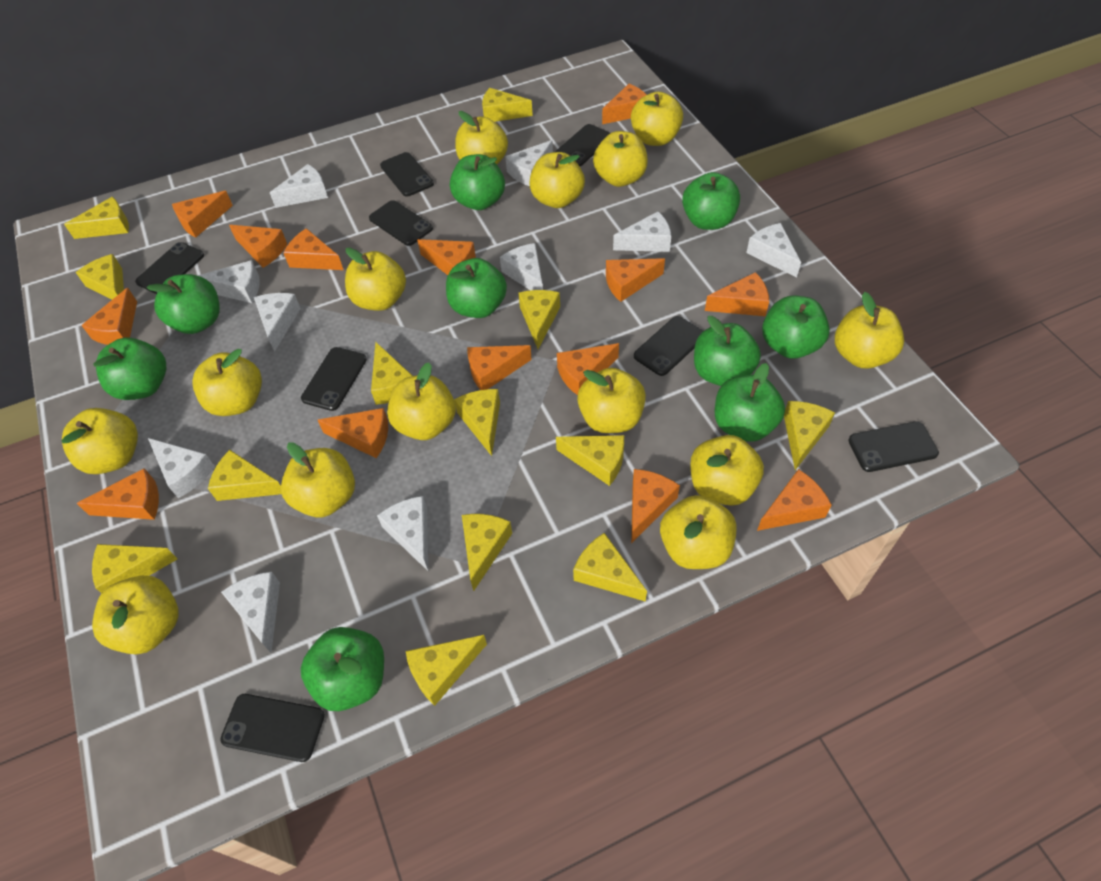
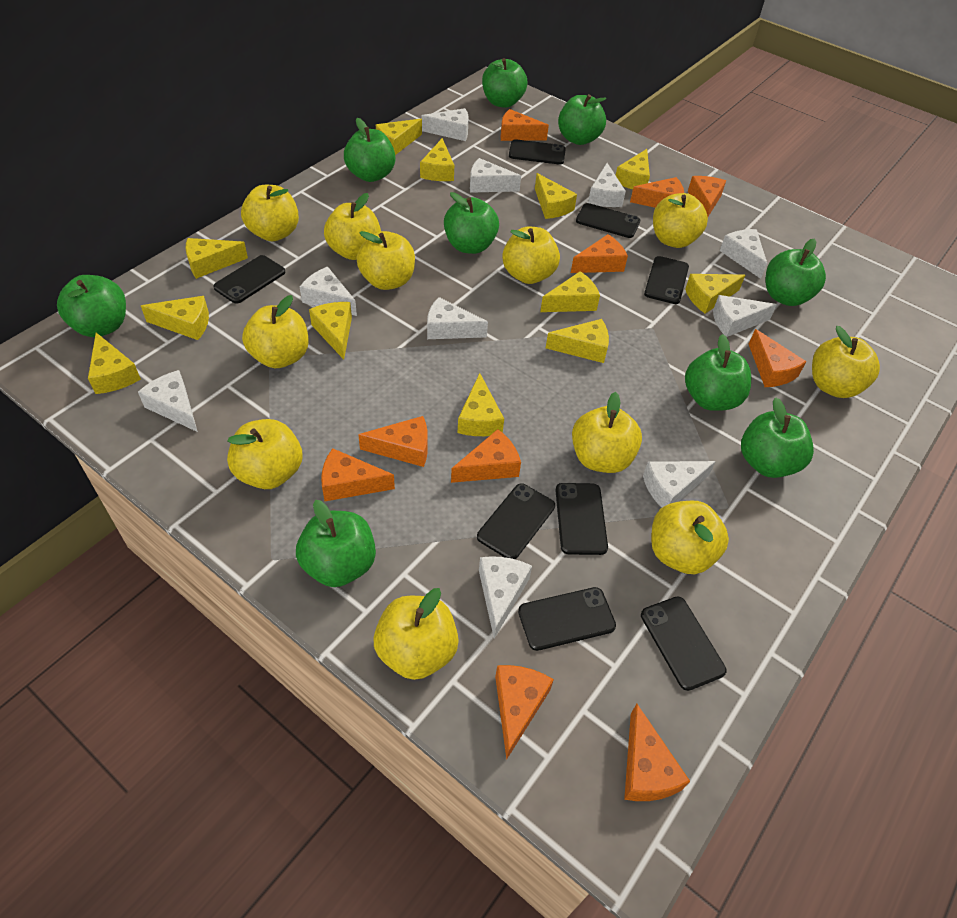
orange cheese: 14 -> 10
yellow apple: 14 -> 11
yellow cheese: 13 -> 12

